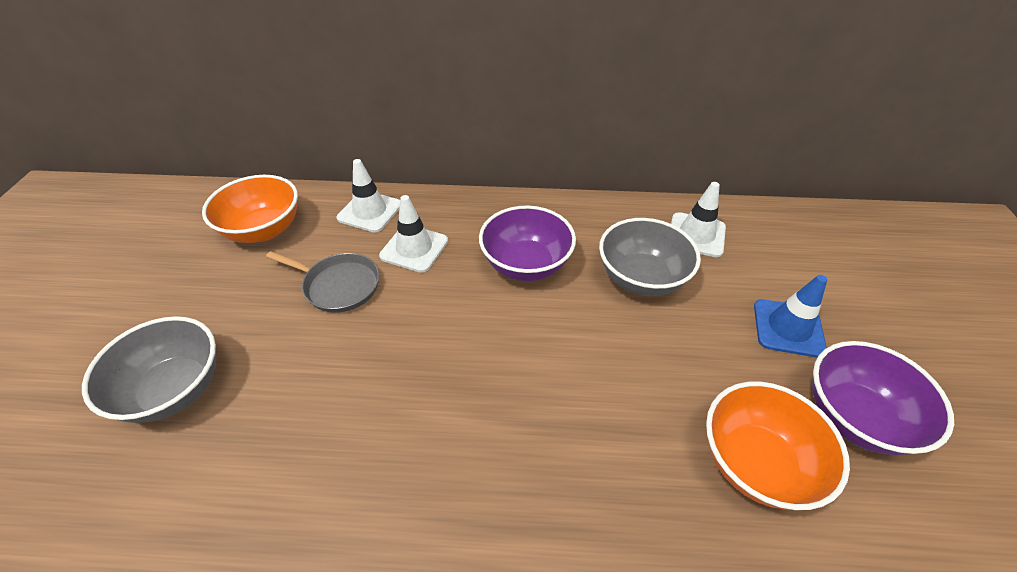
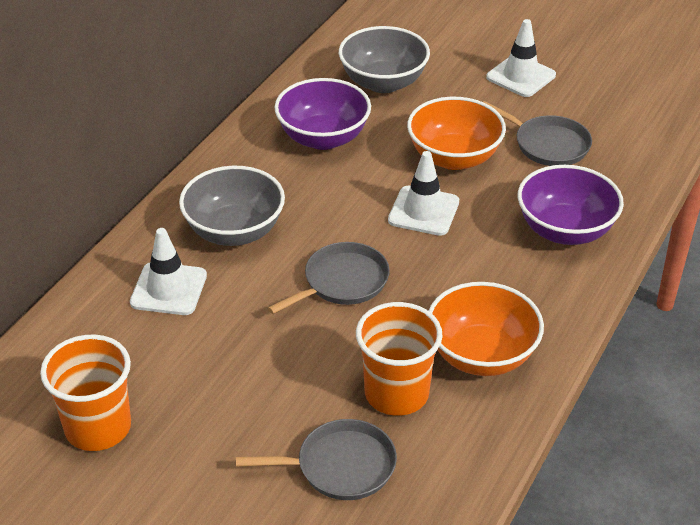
blue traffic cone: 1 -> 0
grey pan: 1 -> 3
orange cup: 0 -> 2

